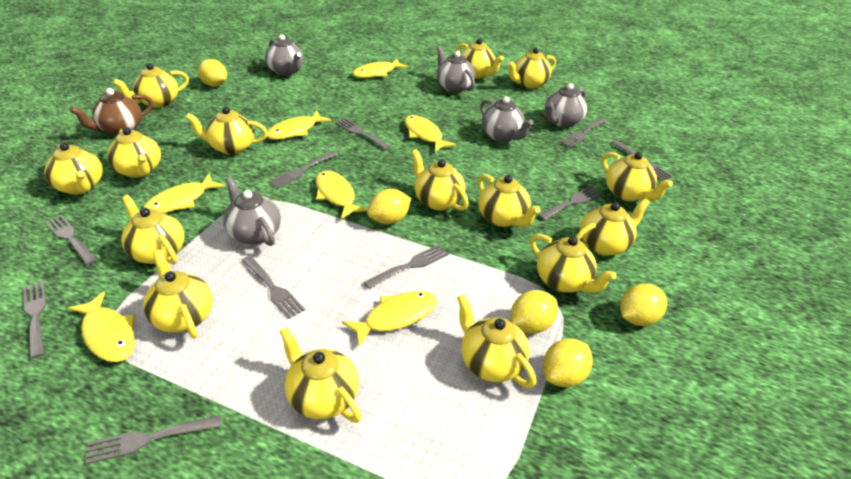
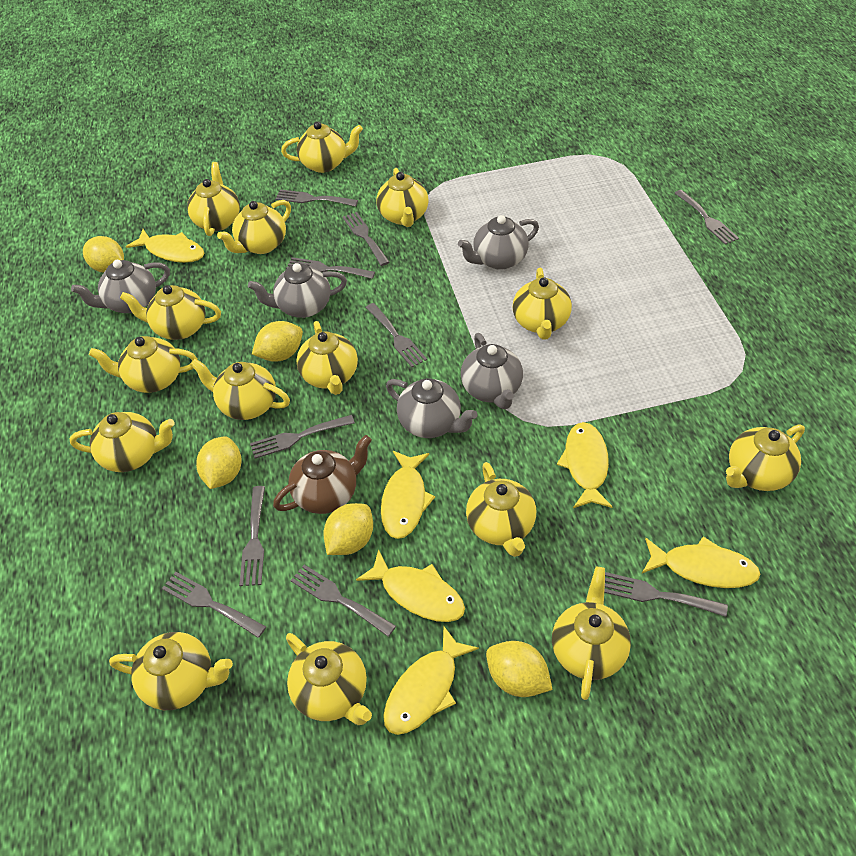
yellow fish: 7 -> 6

